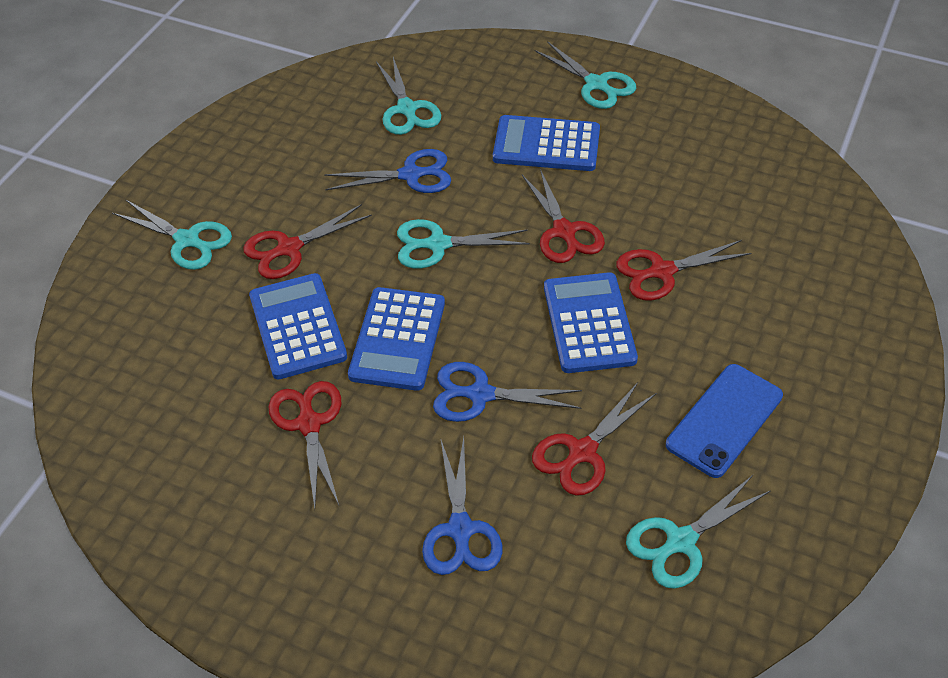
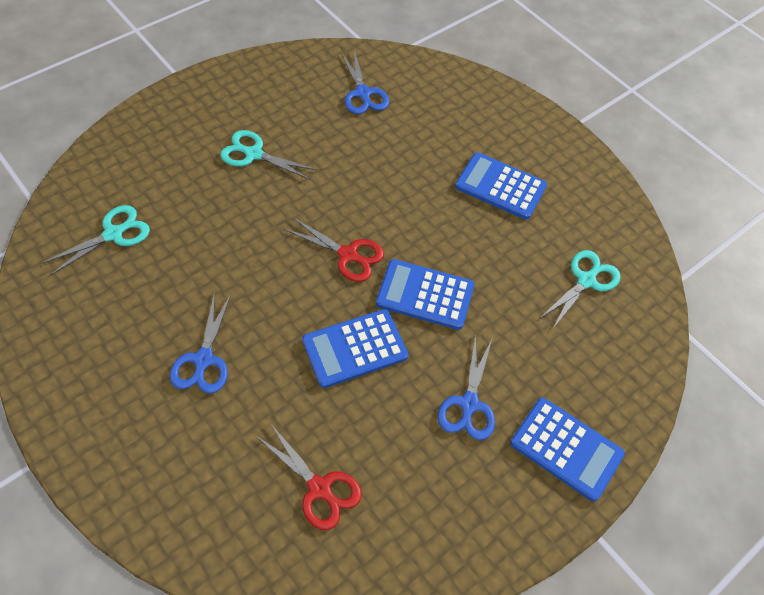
blue phone: 1 -> 0
red scissors: 5 -> 2
turquoise scissors: 5 -> 3

